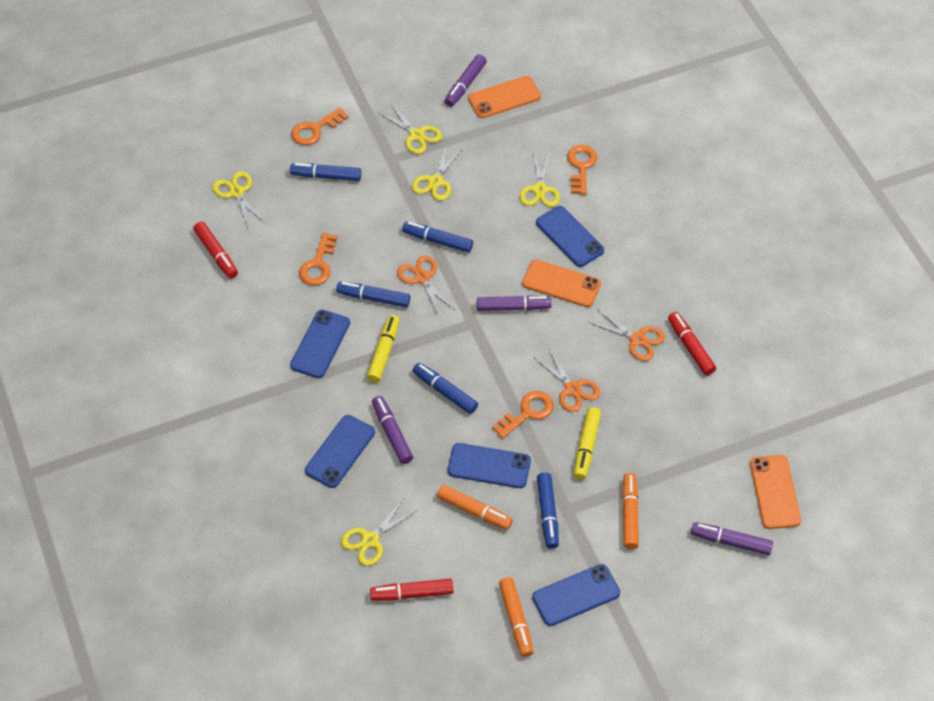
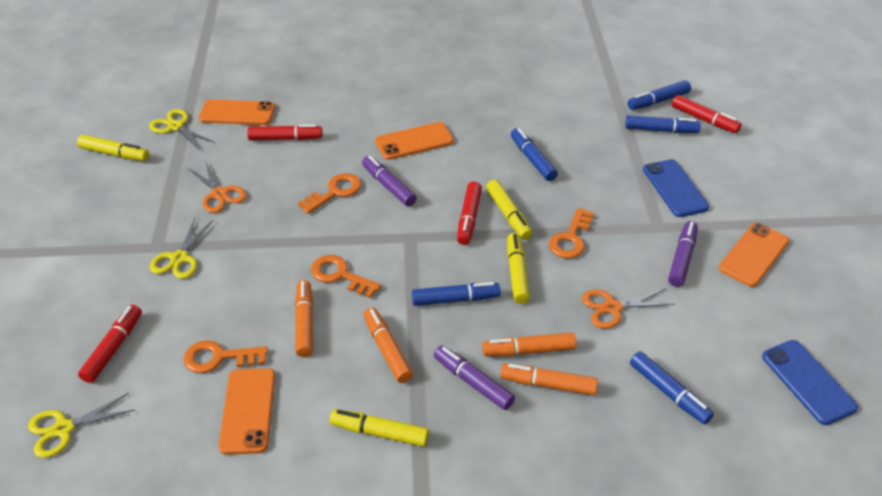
blue phone: 5 -> 2
orange marker: 3 -> 4
orange phone: 3 -> 4
orange scissors: 3 -> 2
purple marker: 4 -> 3
red marker: 3 -> 4
yellow marker: 2 -> 4
yellow scissors: 5 -> 3

